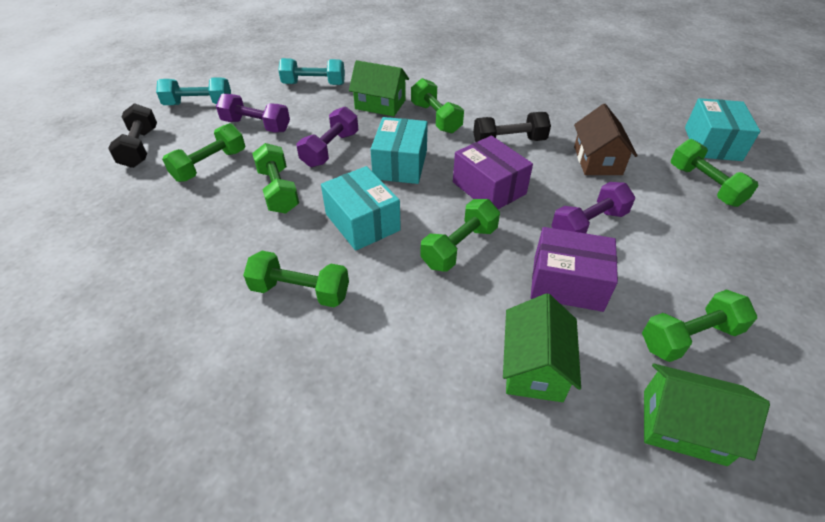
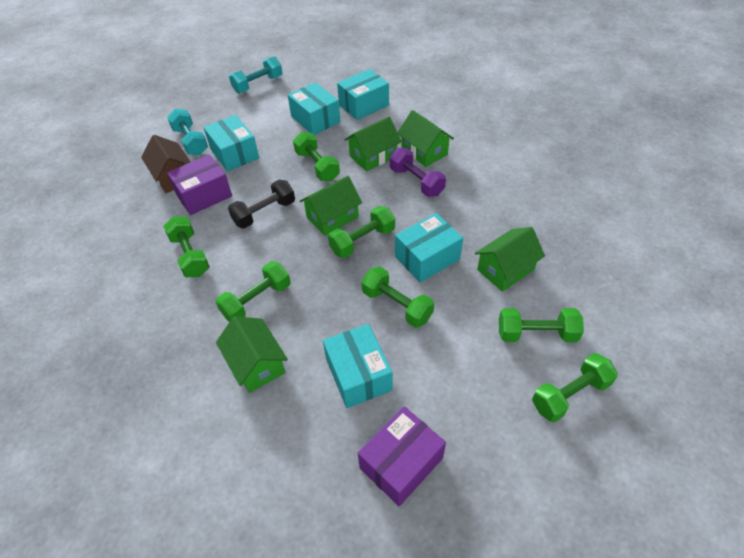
black dumbbell: 2 -> 1
green house: 3 -> 5
purple dumbbell: 3 -> 1
turquoise box: 3 -> 5

